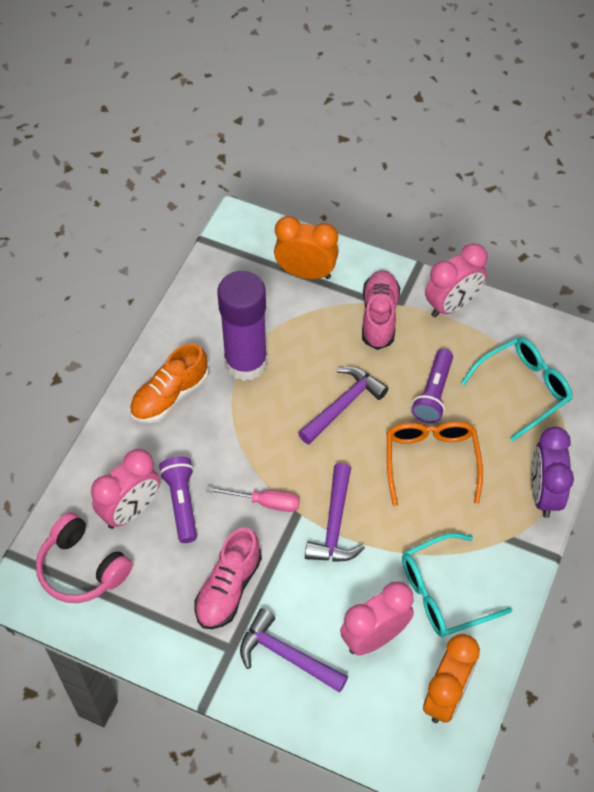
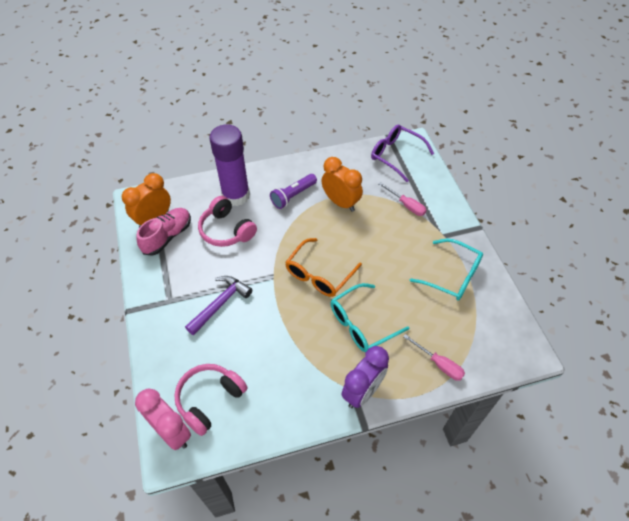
orange shoe: 1 -> 0
pink clock: 3 -> 1
pink headphones: 1 -> 2
pink screwdriver: 1 -> 2
pink shoe: 2 -> 1
purple flashlight: 2 -> 1
purple glasses: 0 -> 1
purple hammer: 3 -> 1

